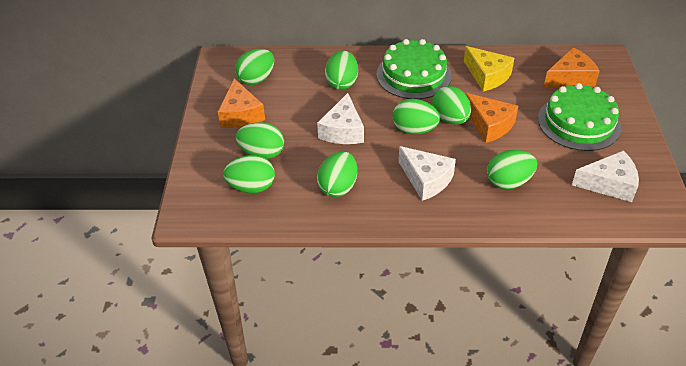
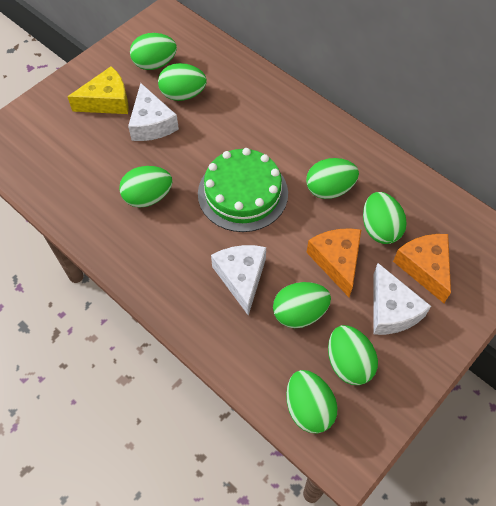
green cake: 2 -> 1
orange cheese: 3 -> 2

